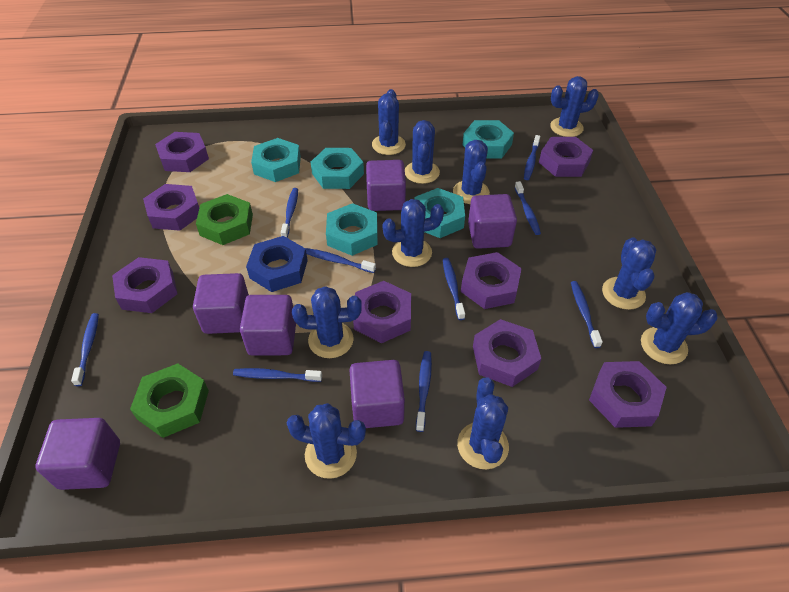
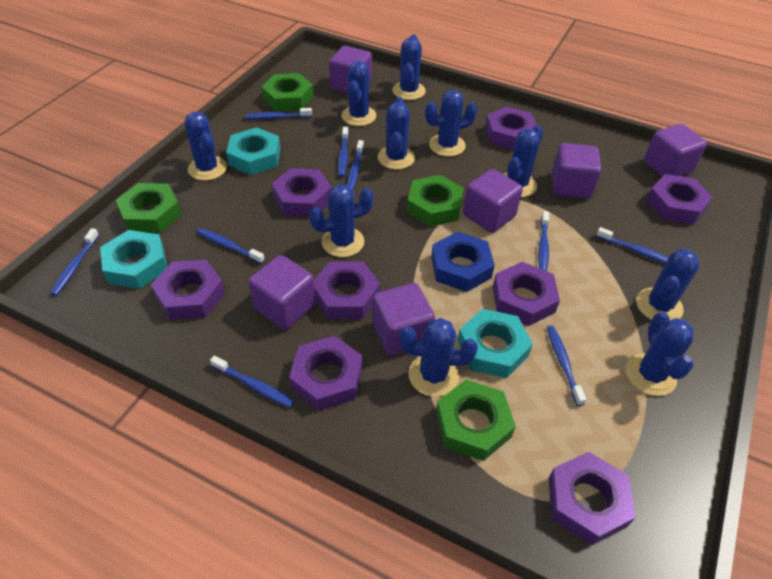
green nut: 2 -> 4
turquoise nut: 5 -> 3

